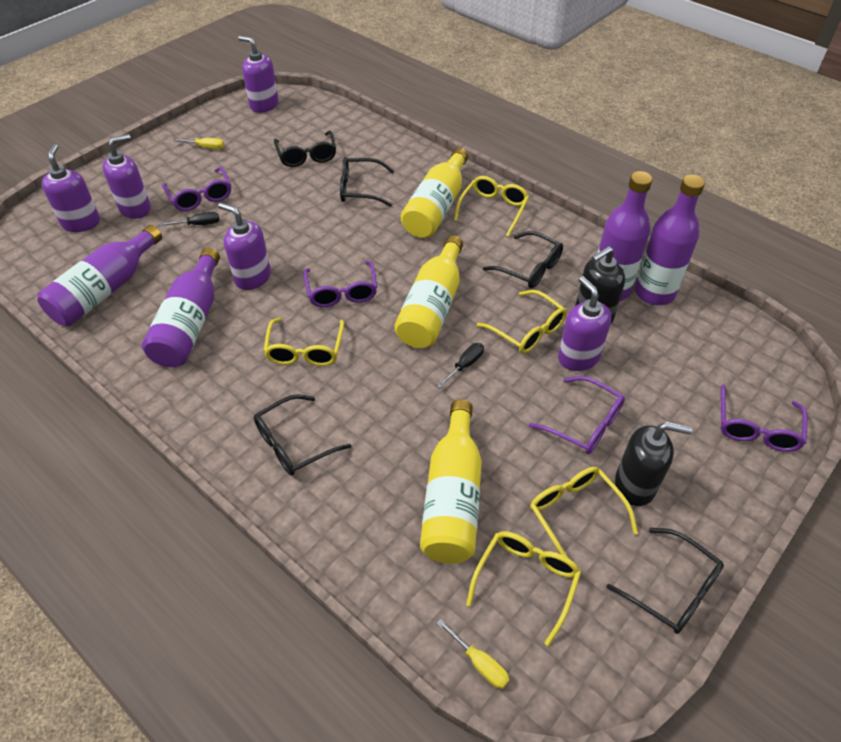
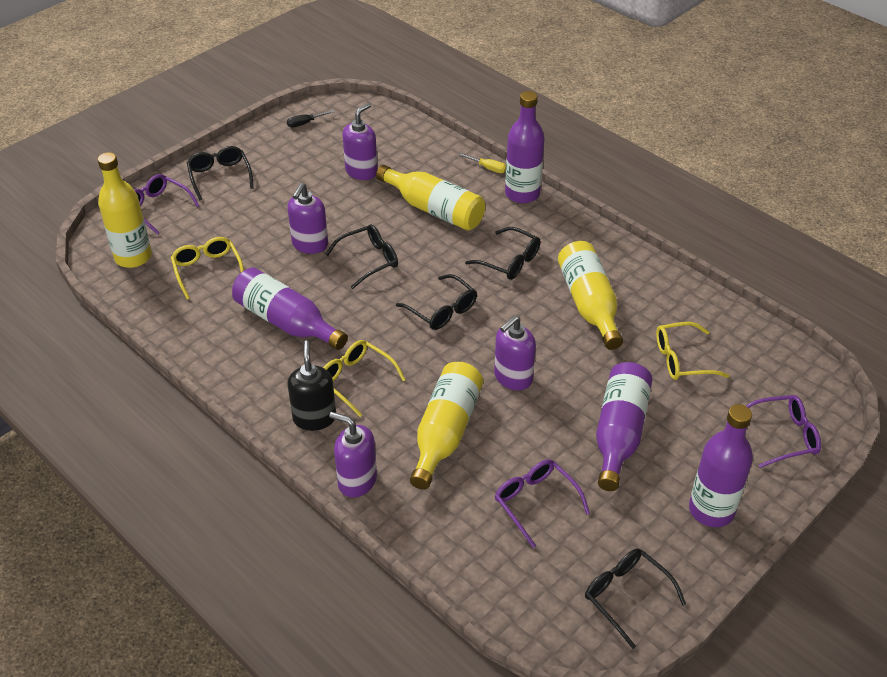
black screwdriver: 2 -> 1
black soap dispenser: 2 -> 1
purple glasses: 4 -> 3
purple soap dispenser: 5 -> 4
yellow bottle: 3 -> 4
yellow glasses: 5 -> 3
yellow screwdriver: 2 -> 1

